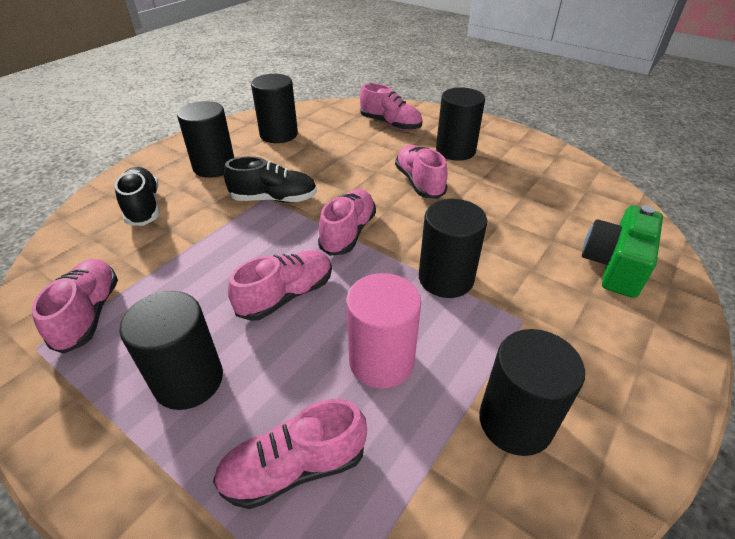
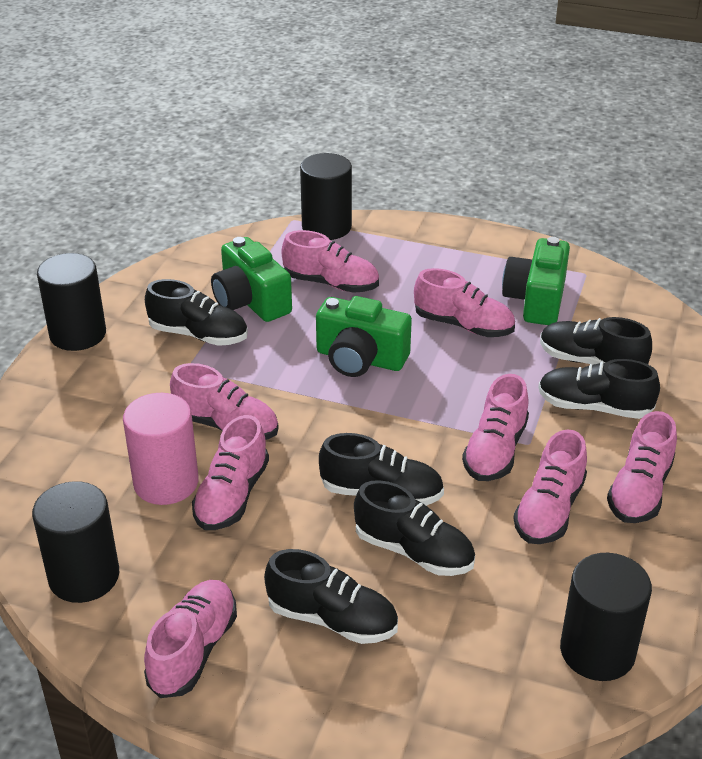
black cylinder: 6 -> 4
black shoe: 2 -> 6
green camera: 1 -> 3
pink shoe: 6 -> 8

